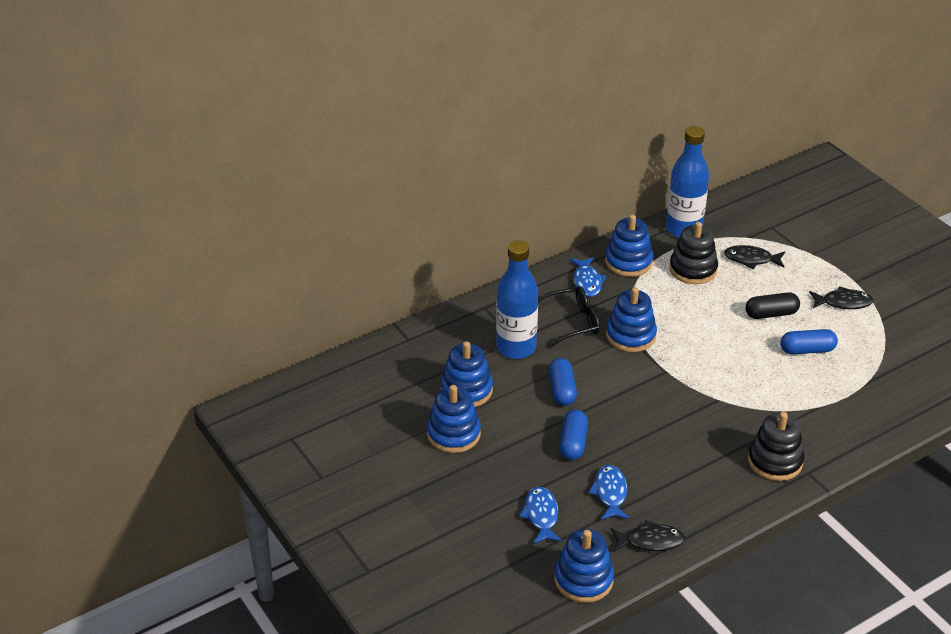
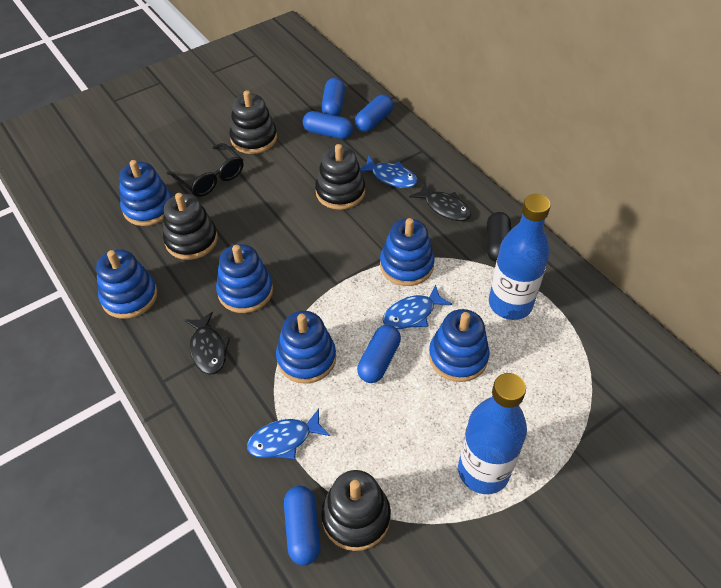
black fish: 3 -> 2
black stacking toy: 2 -> 4
blue capsule: 3 -> 5
blue stacking toy: 5 -> 6

